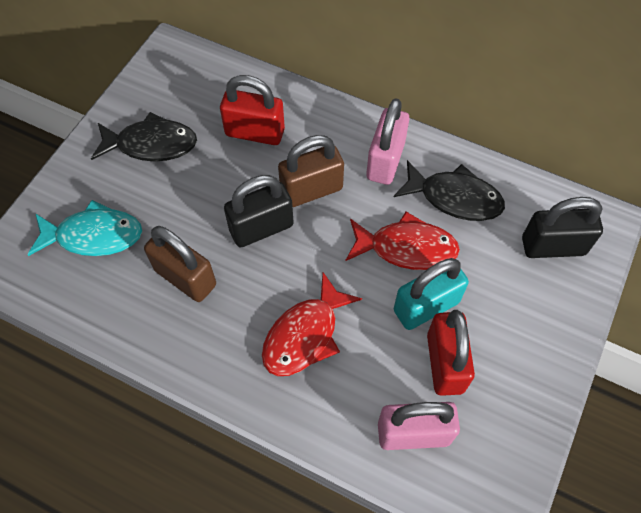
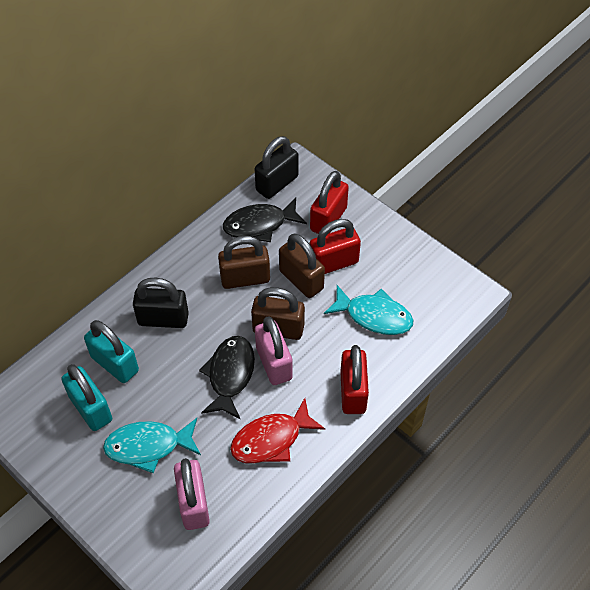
brown padlock: 2 -> 3
red fish: 2 -> 1
red padlock: 2 -> 3
turquoise fish: 1 -> 2
turquoise padlock: 1 -> 2

